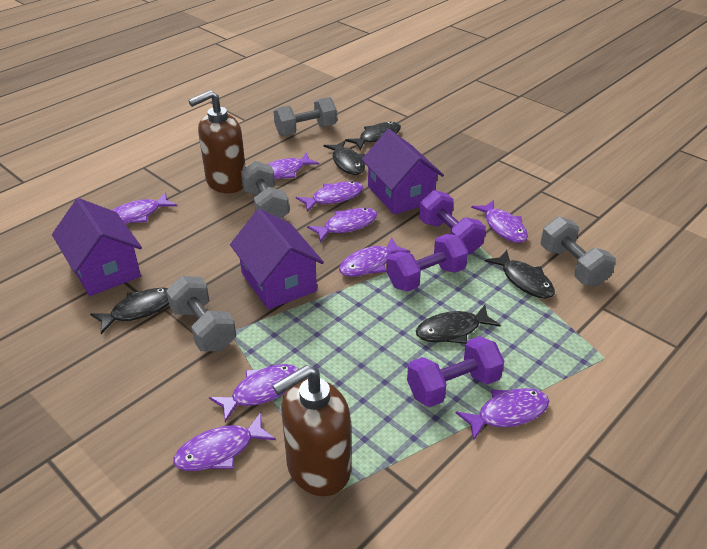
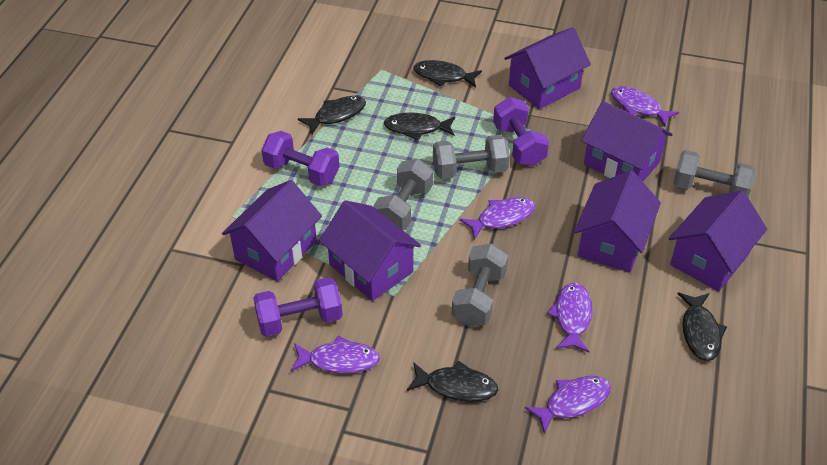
brown soap dispenser: 2 -> 0
purple fish: 9 -> 5
purple house: 3 -> 6

